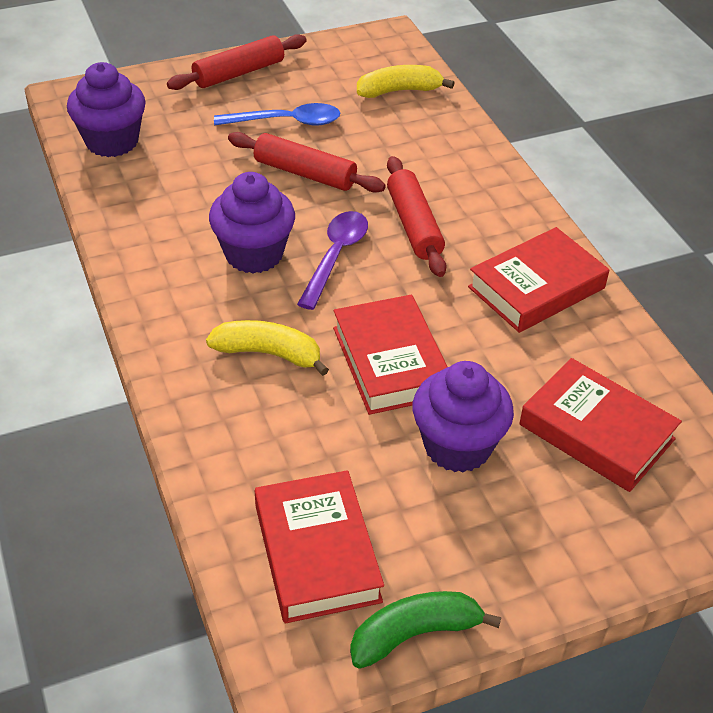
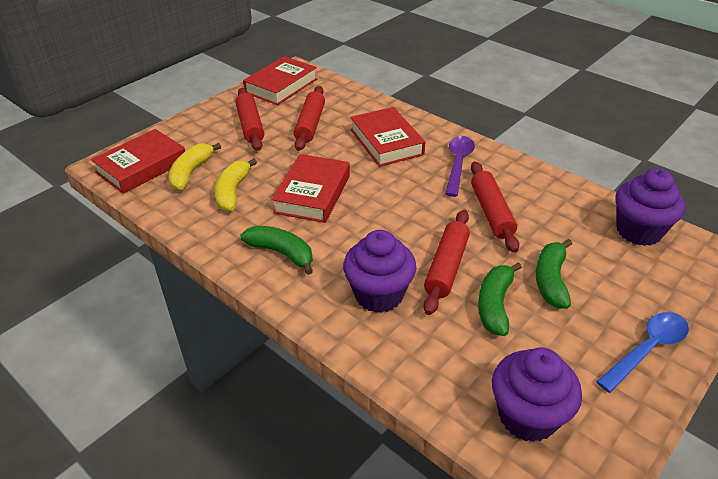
green banana: 1 -> 3
red rolling pin: 3 -> 4

